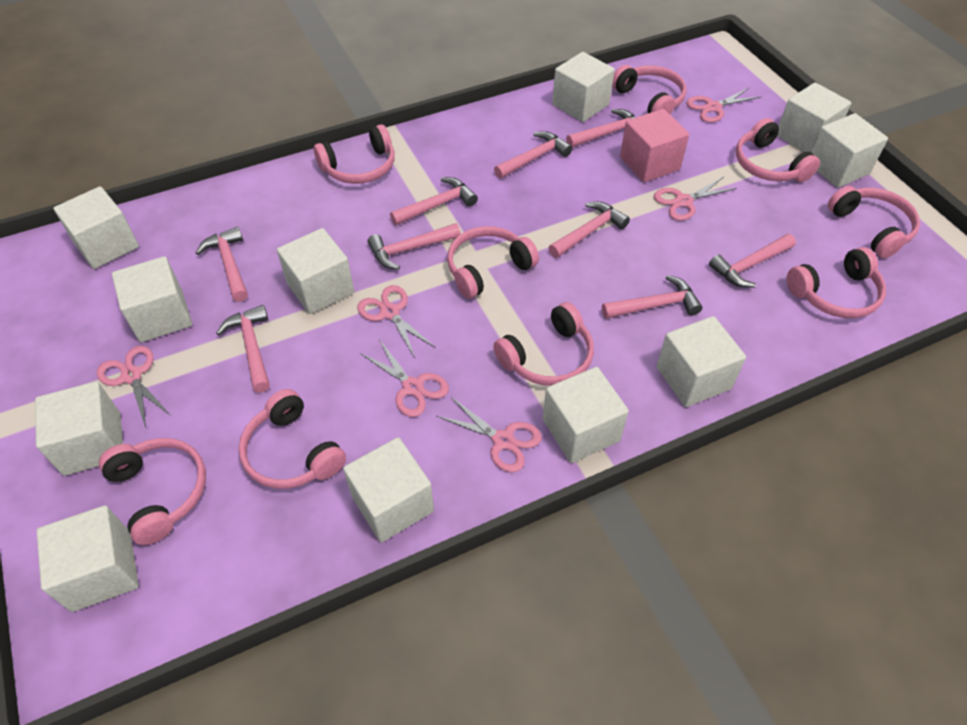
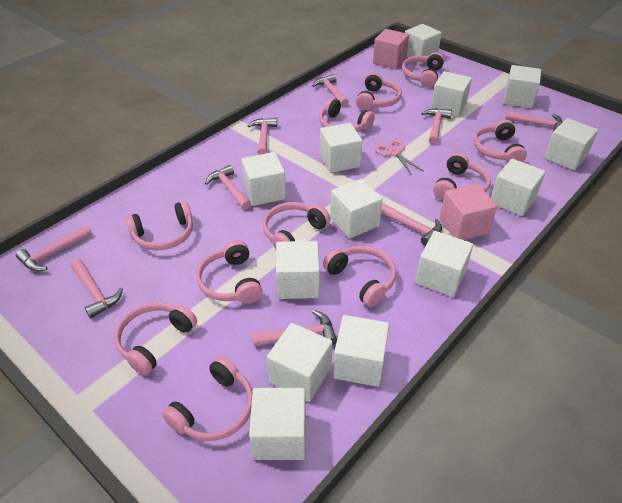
pink cube: 1 -> 2
pink headphones: 9 -> 11
pink scissors: 6 -> 1
white cube: 11 -> 13

